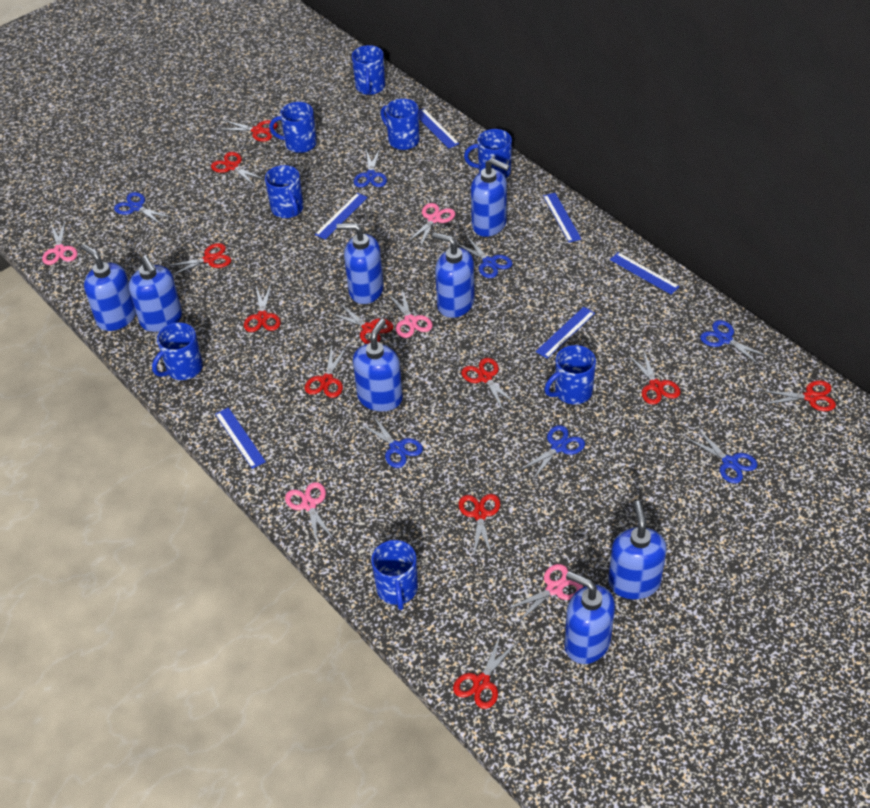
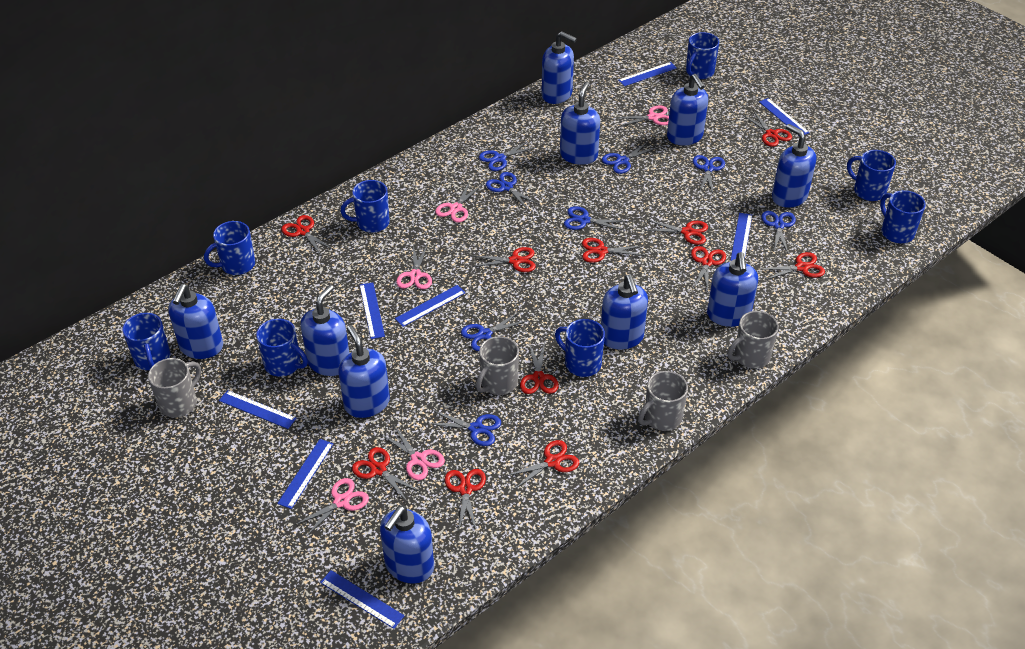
blue ruler: 6 -> 8
blue scissors: 7 -> 8
blue soap dispenser: 8 -> 10
grey mug: 0 -> 4

